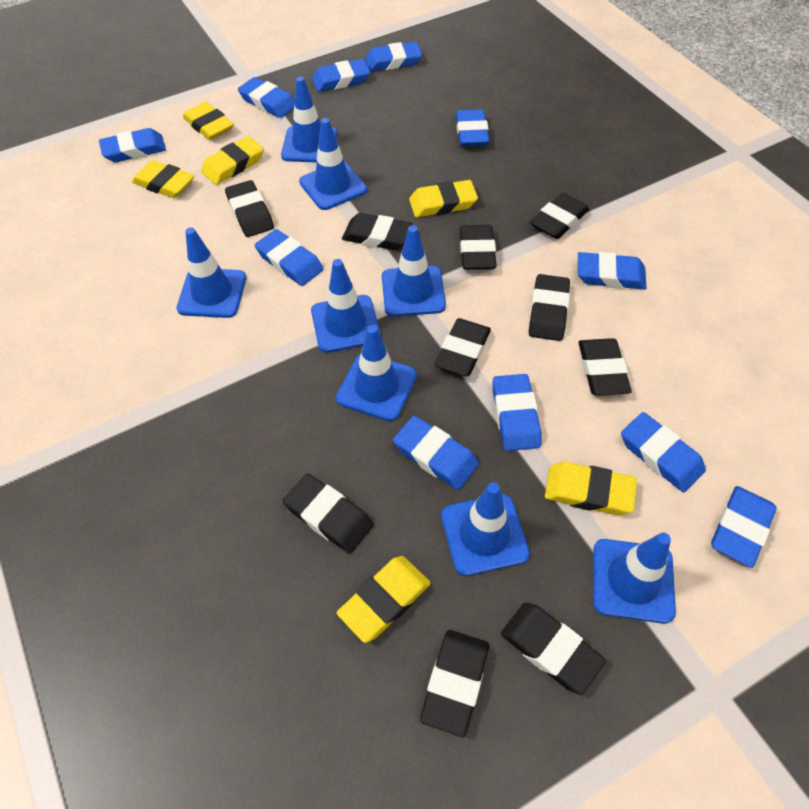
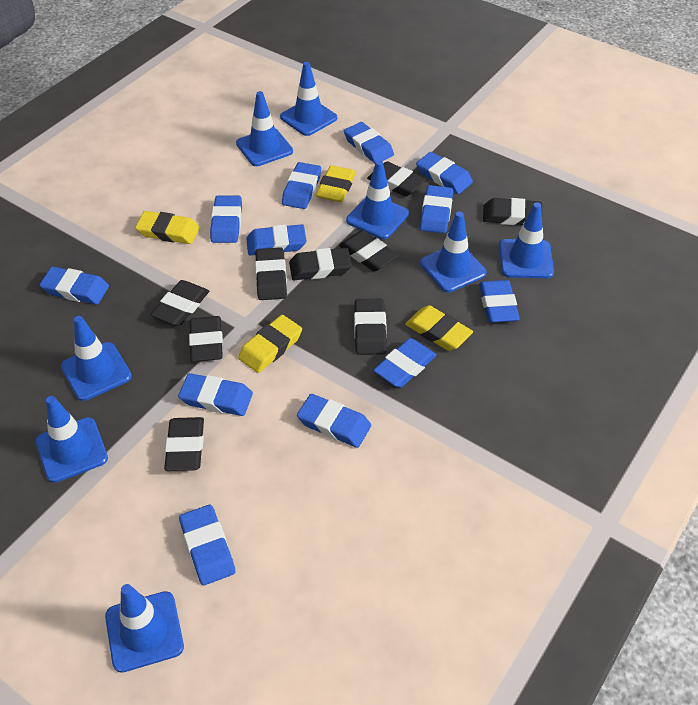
black eraser: 10 -> 9
blue eraser: 11 -> 12
yellow eraser: 6 -> 4

